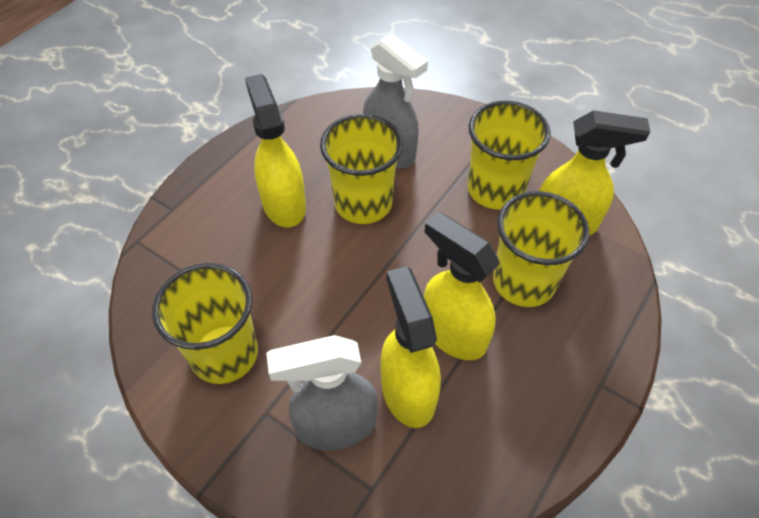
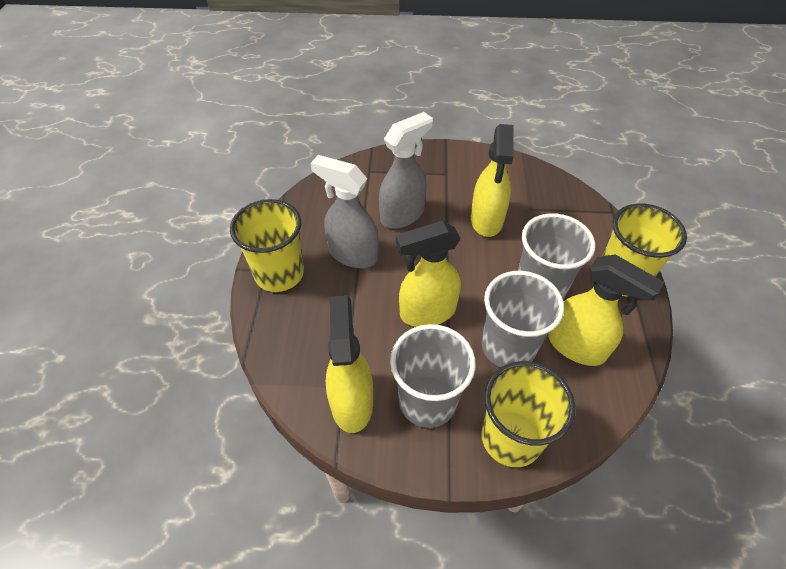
grey cup: 0 -> 3
yellow cup: 4 -> 3

